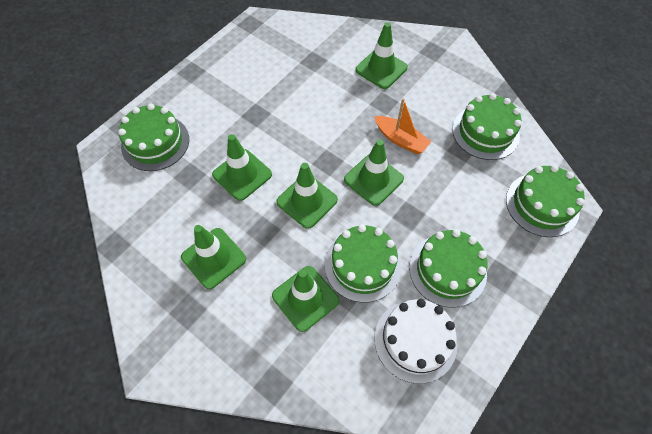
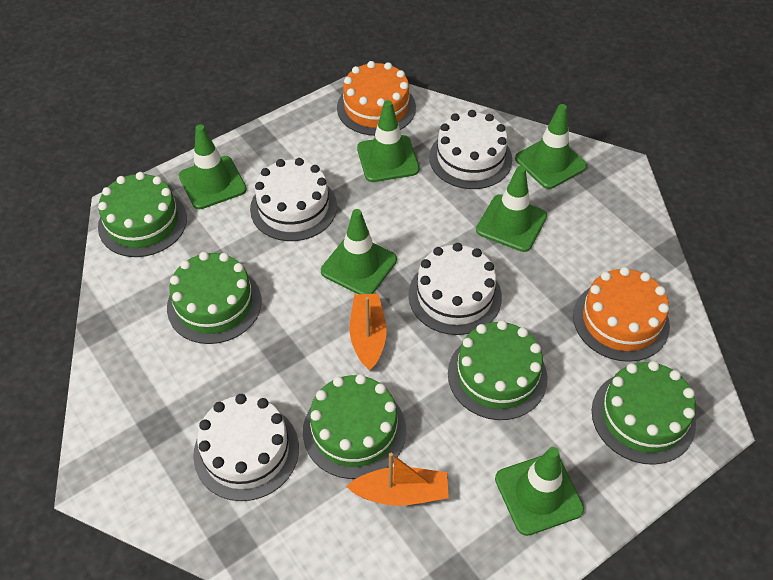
orange boat: 1 -> 2
orange cake: 0 -> 2
white cake: 1 -> 4

